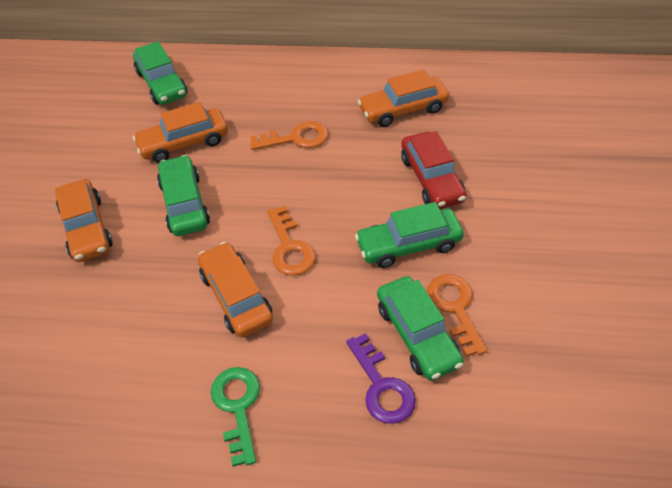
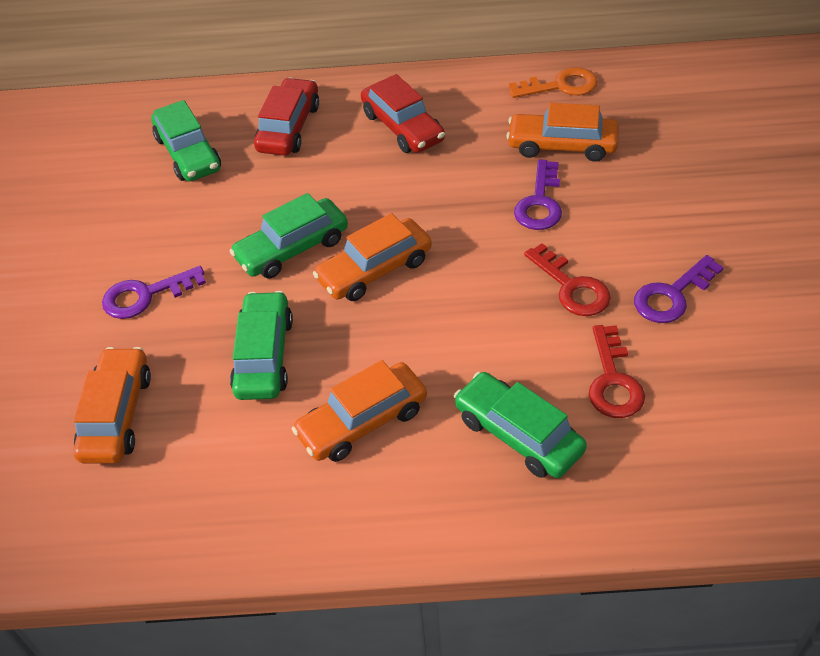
green key: 1 -> 0
orange key: 3 -> 1
purple key: 1 -> 3
red car: 1 -> 2
red key: 0 -> 2

